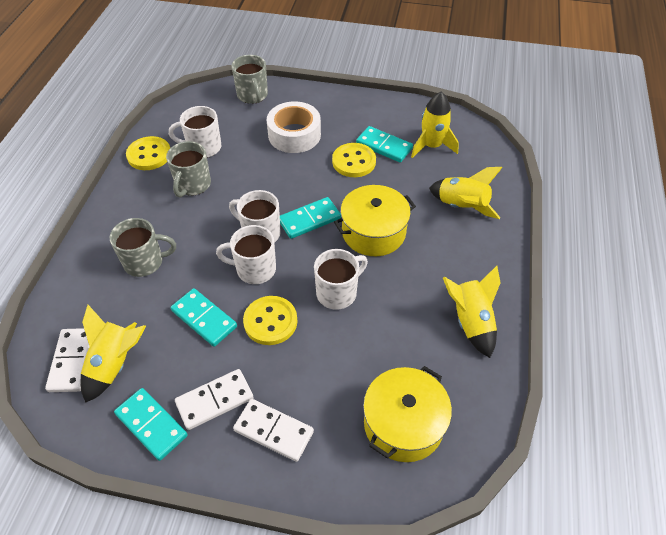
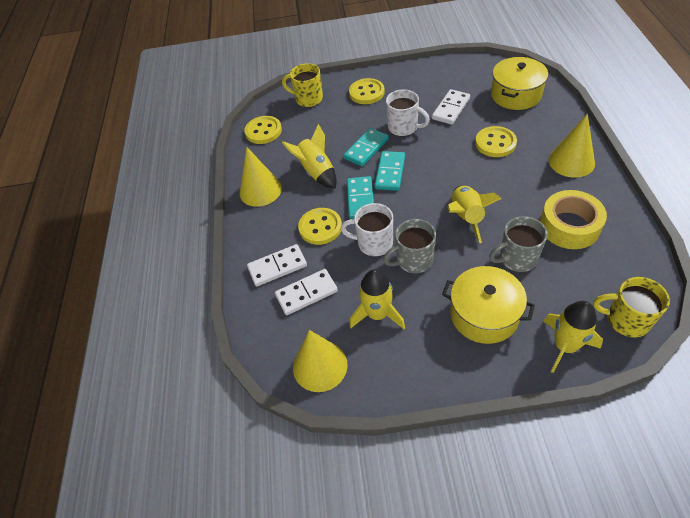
grey mug: 3 -> 2
turquoise domino: 4 -> 3
white mug: 4 -> 2
white tape: 1 -> 0
yellow button: 3 -> 4
yellow cone: 0 -> 3
yellow mug: 0 -> 2
yellow tape: 0 -> 1

